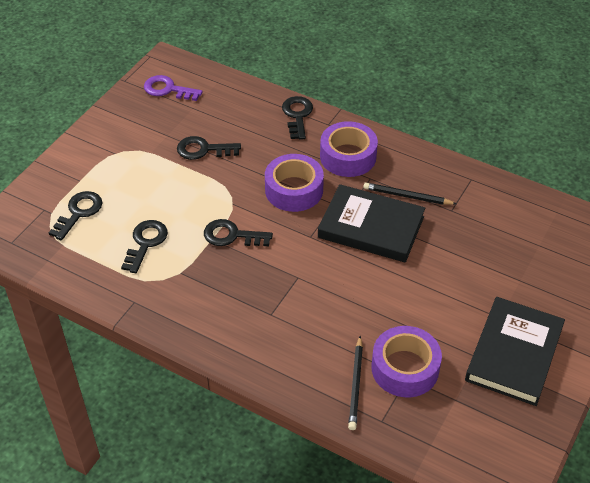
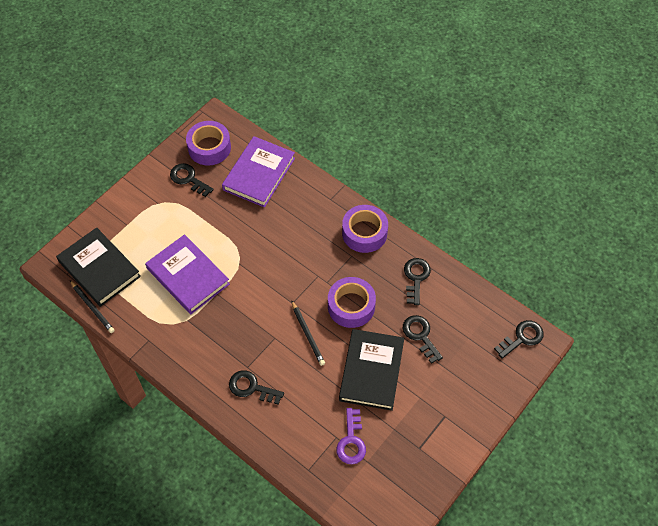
purple book: 0 -> 2

